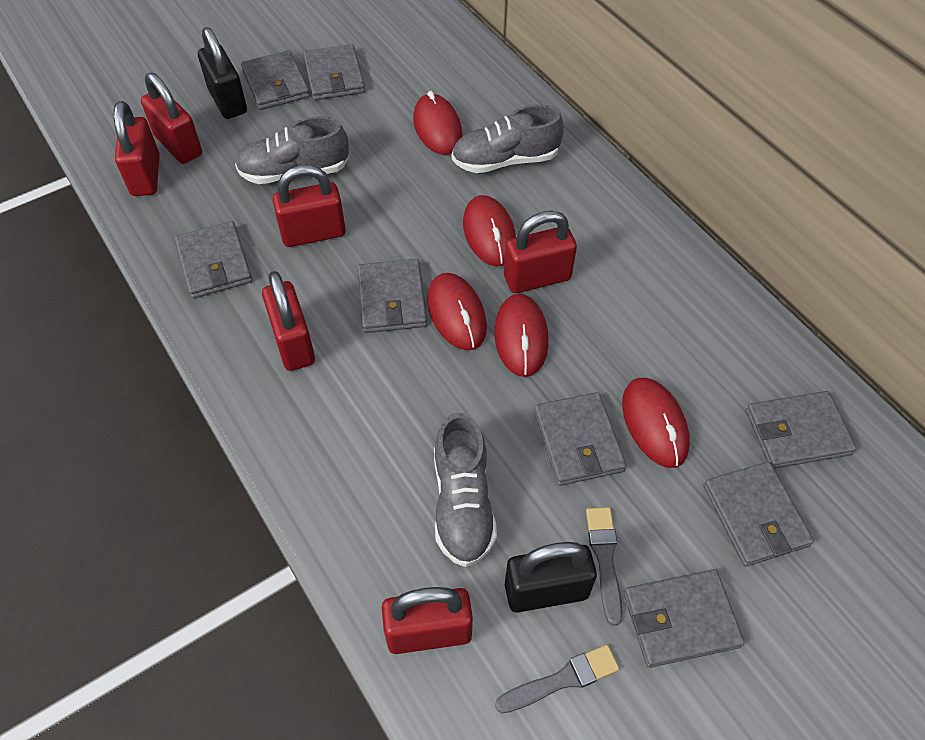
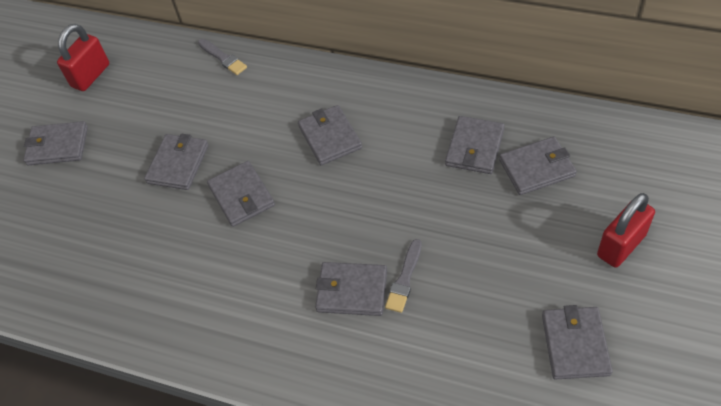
black padlock: 2 -> 0
grey shoe: 3 -> 0
red mouse: 5 -> 0
red padlock: 6 -> 2

